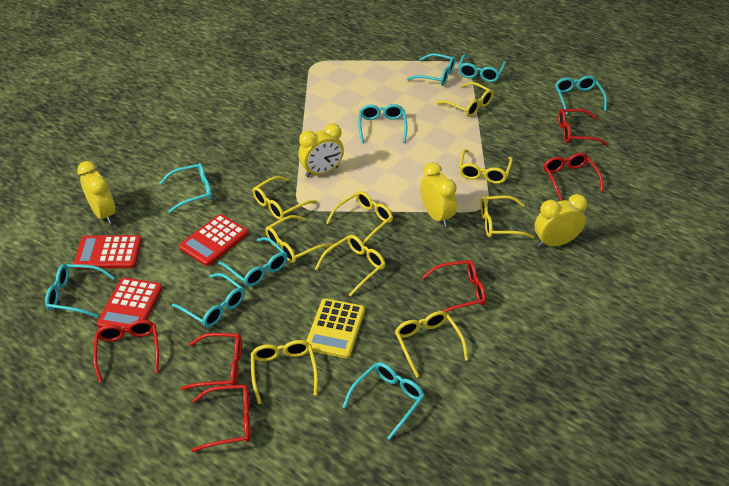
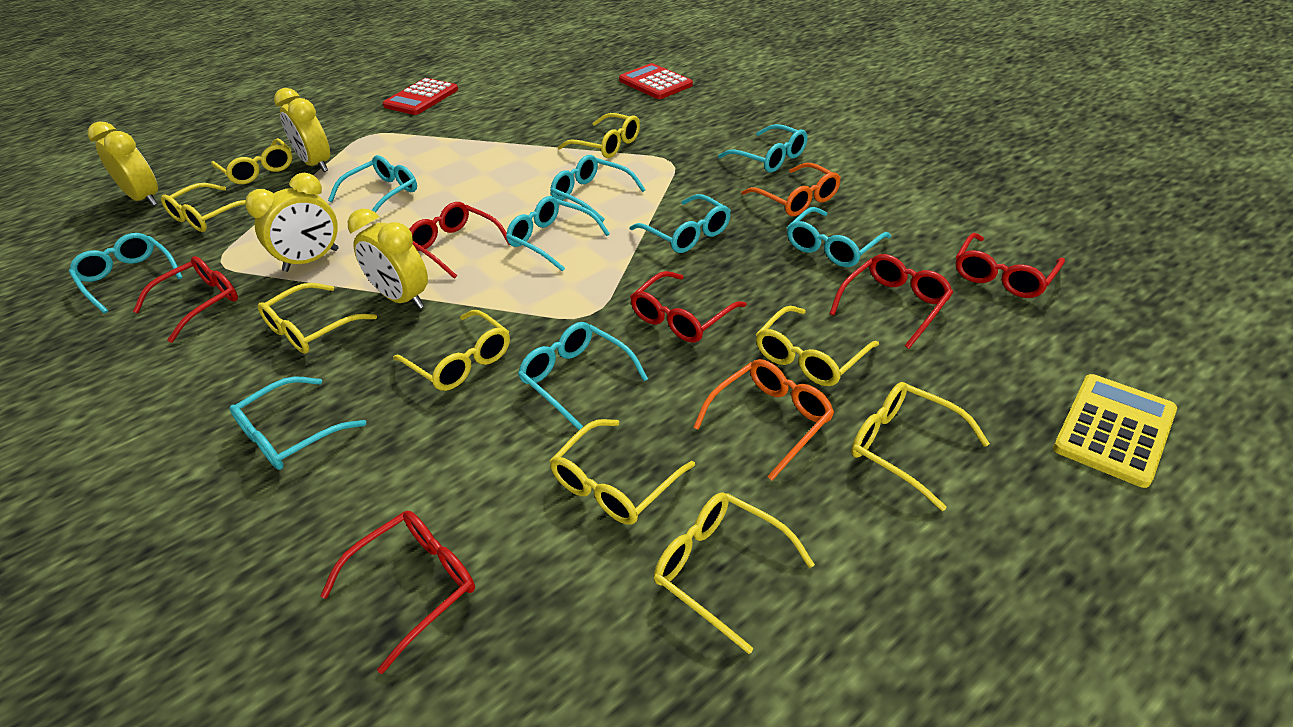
orange glasses: 0 -> 2
red calculator: 3 -> 2

